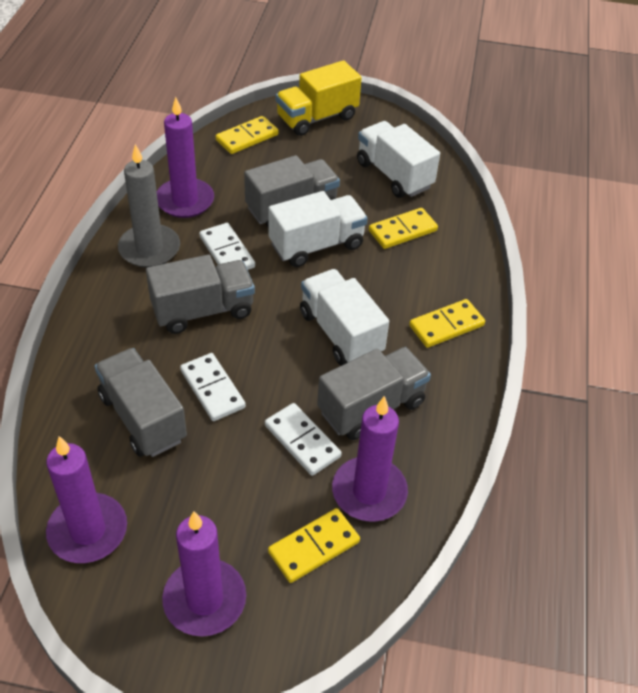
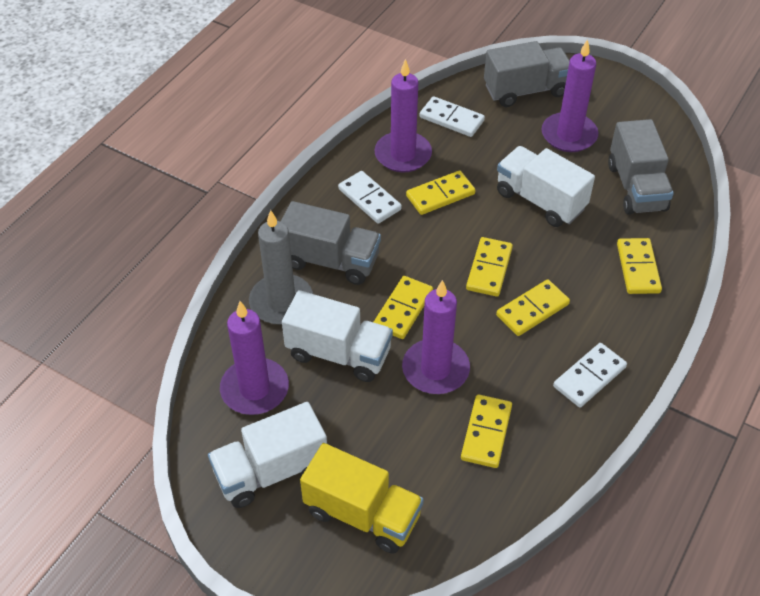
grey truck: 4 -> 3
yellow domino: 4 -> 6

